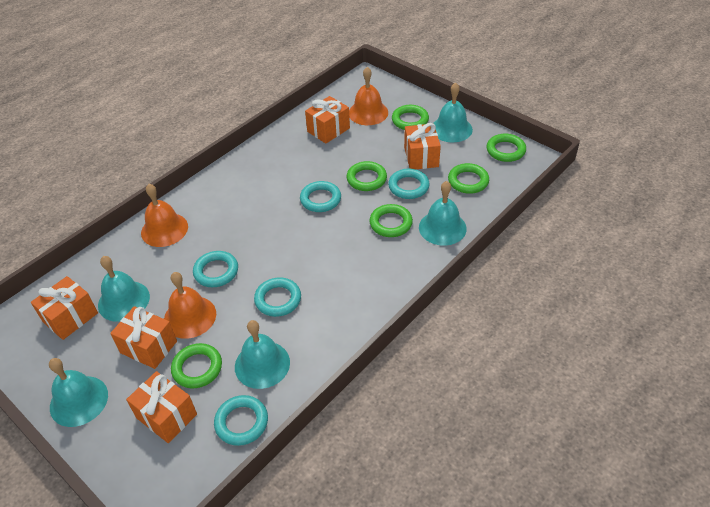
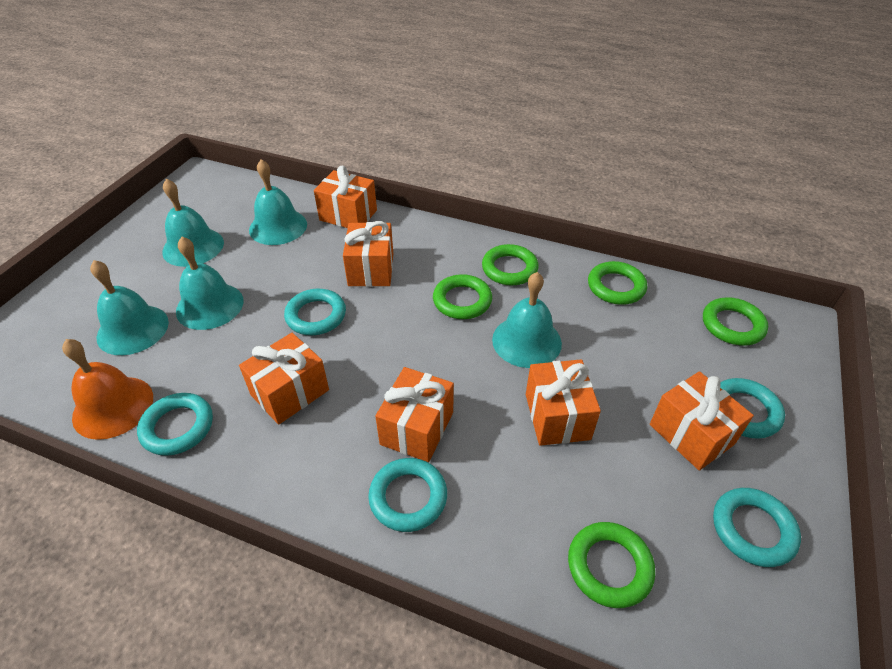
green ring: 6 -> 5
orange bell: 3 -> 1
orange gift: 5 -> 6

